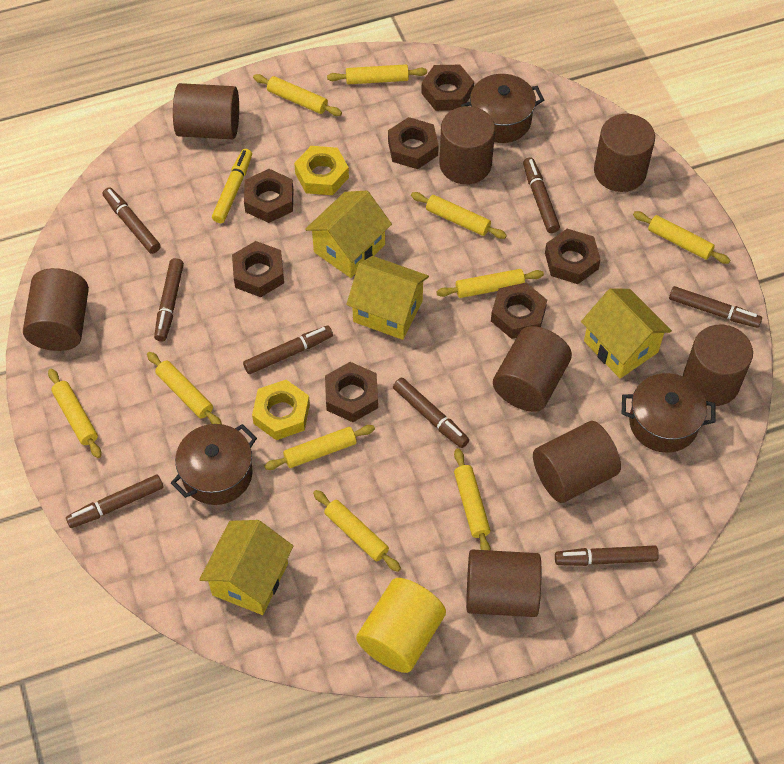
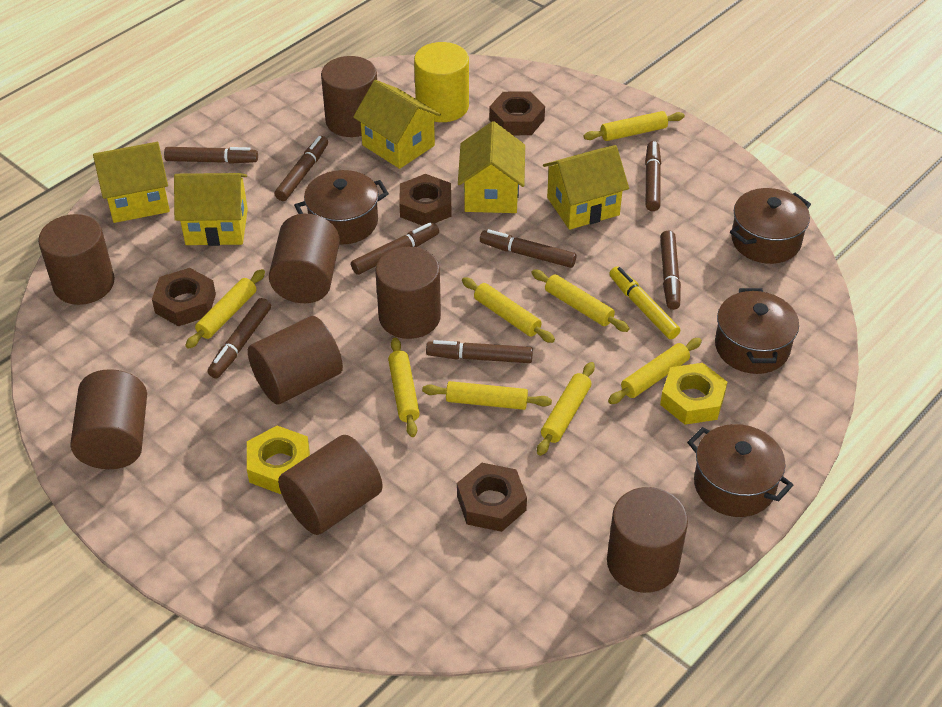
brown nut: 7 -> 4
brown pot: 3 -> 4
yellow house: 4 -> 5
yellow rolling pin: 10 -> 8

